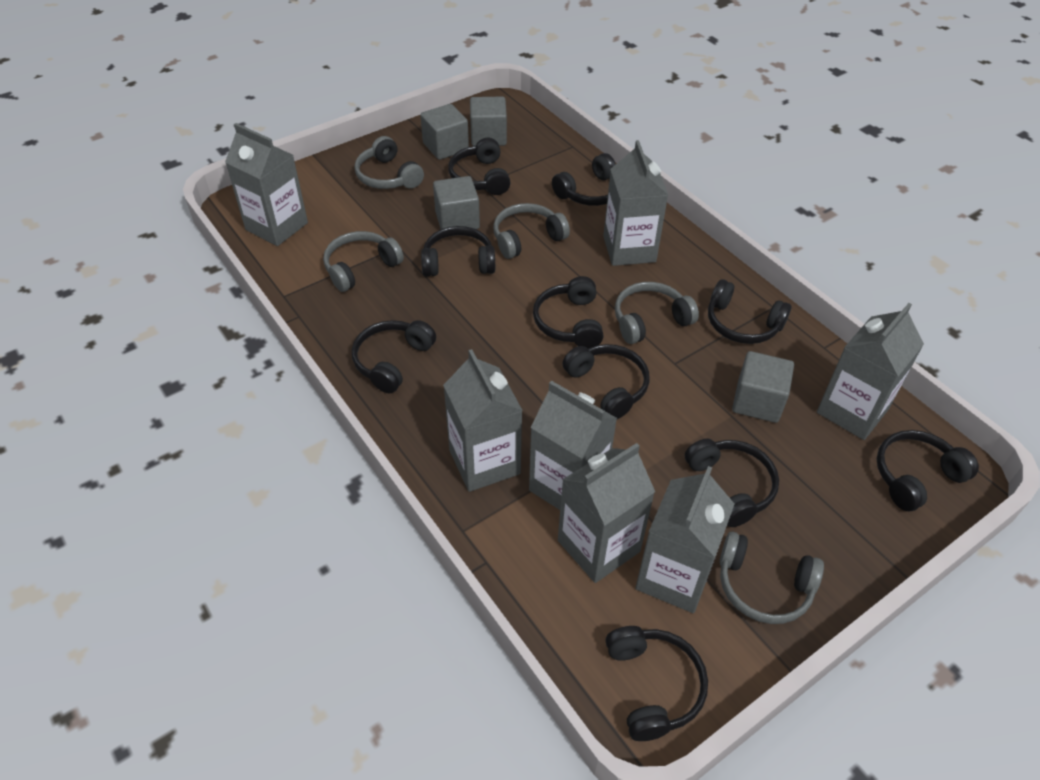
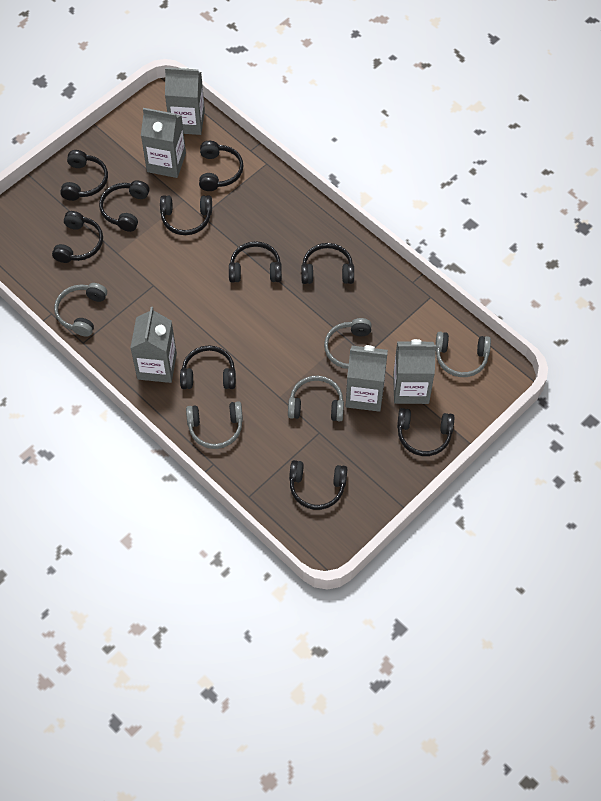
grey carton: 7 -> 5
grey cube: 4 -> 0

